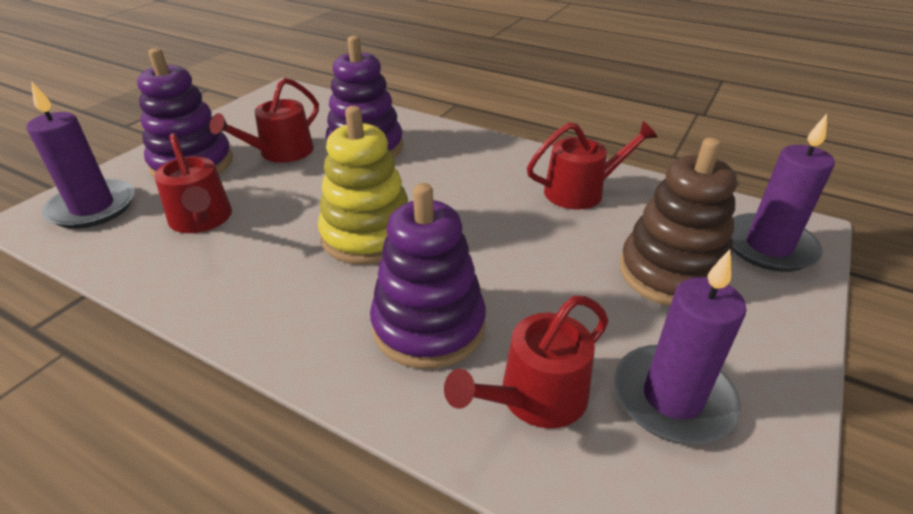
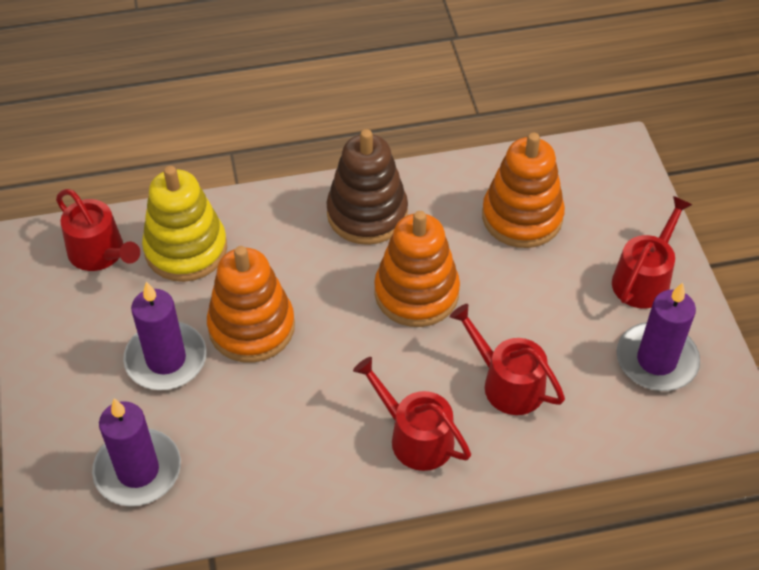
orange stacking toy: 0 -> 3
purple stacking toy: 3 -> 0

